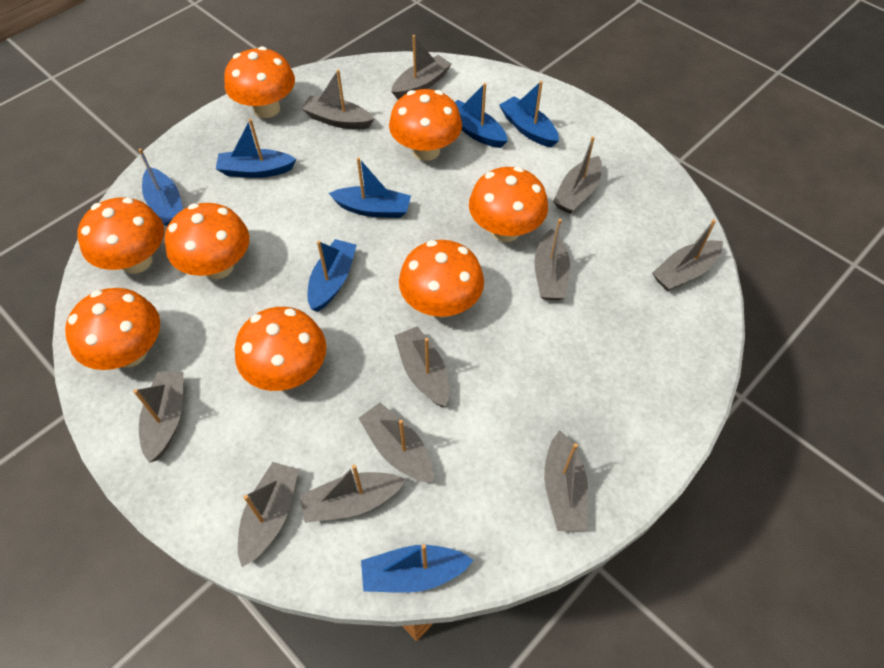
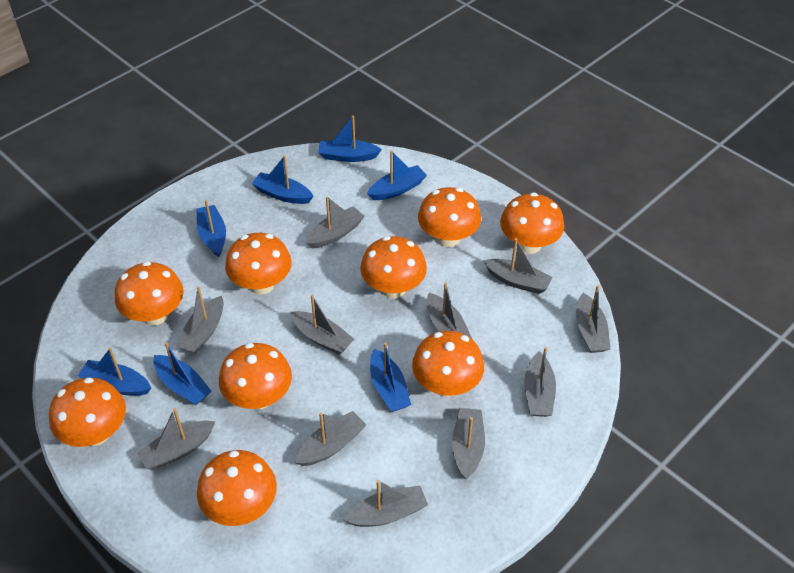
orange mushroom: 8 -> 9

